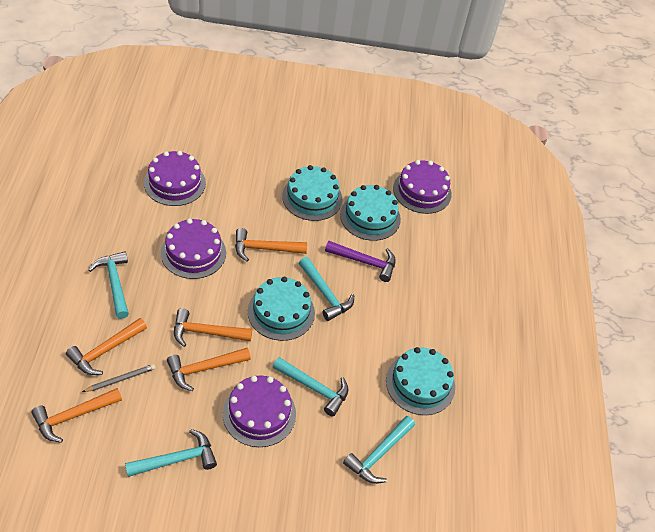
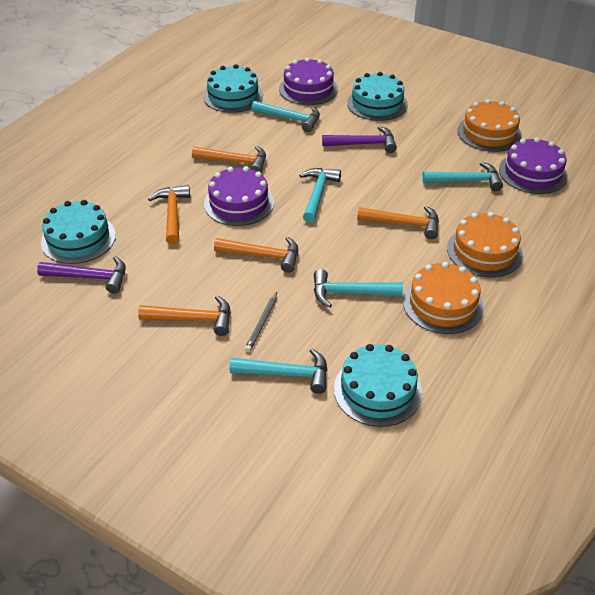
orange cake: 0 -> 3
purple cake: 4 -> 3
purple hammer: 1 -> 2

